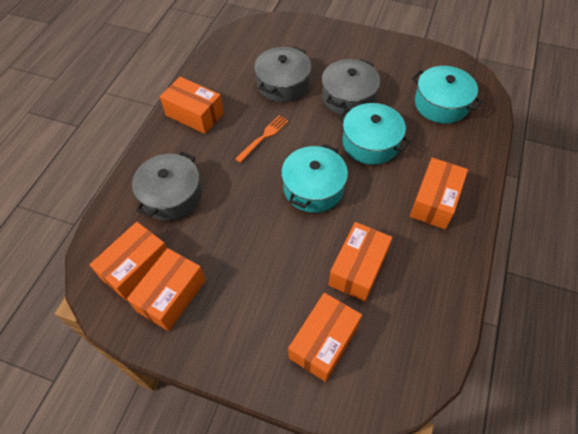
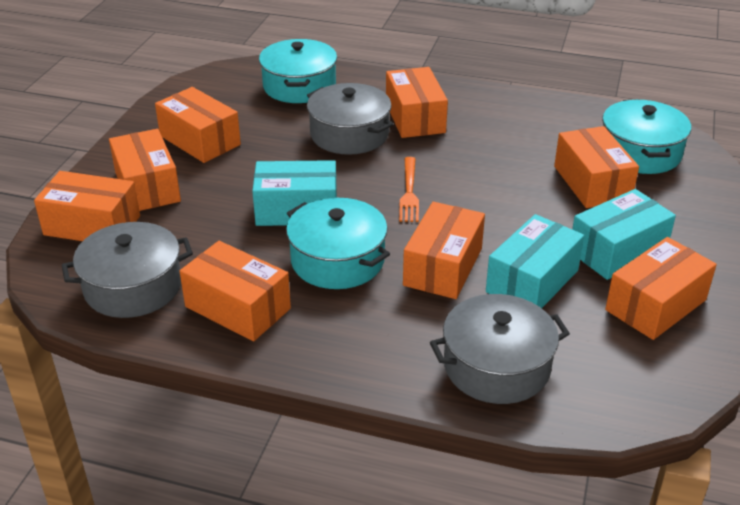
orange box: 6 -> 8
turquoise box: 0 -> 3

